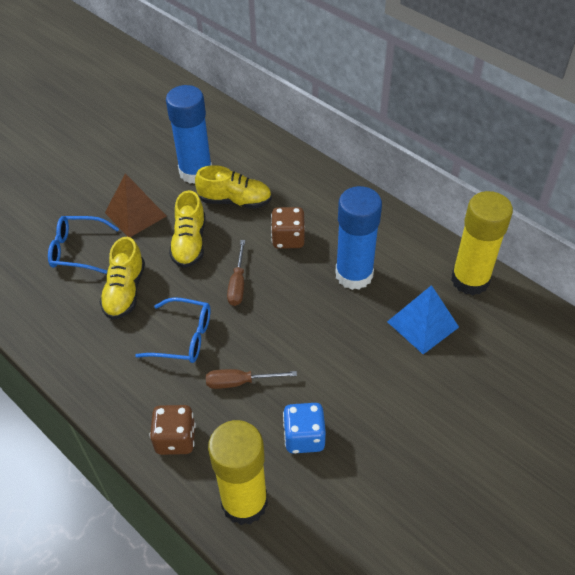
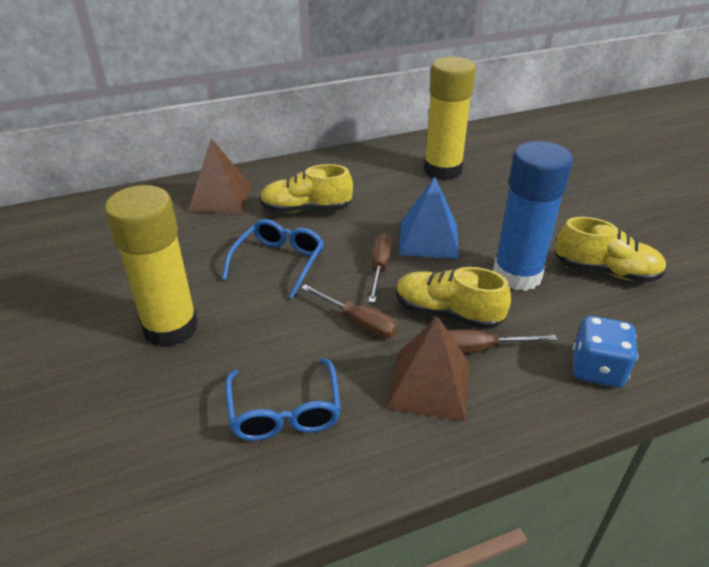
blue glue stick: 2 -> 1
brown dice: 2 -> 0
brown pyramid: 1 -> 2
brown screwdriver: 2 -> 3

